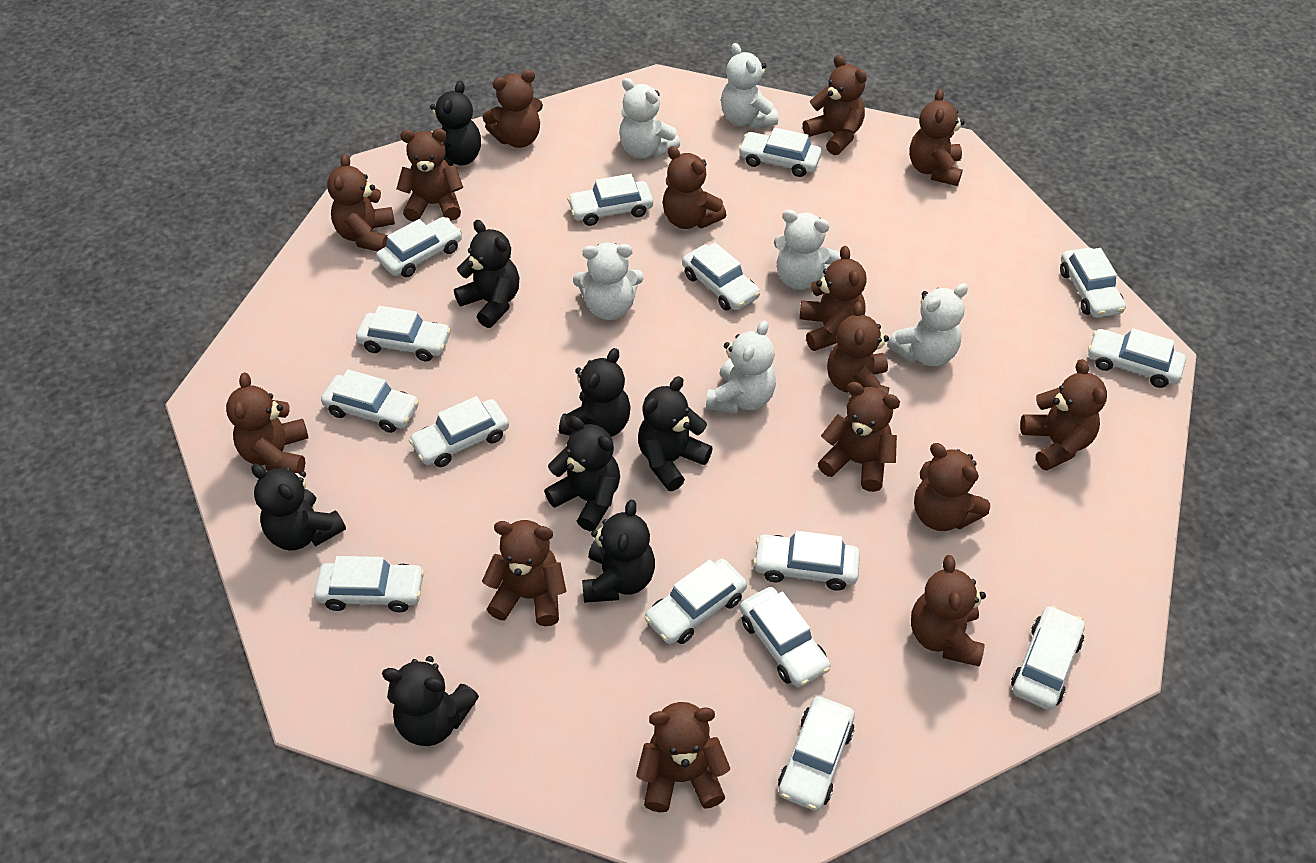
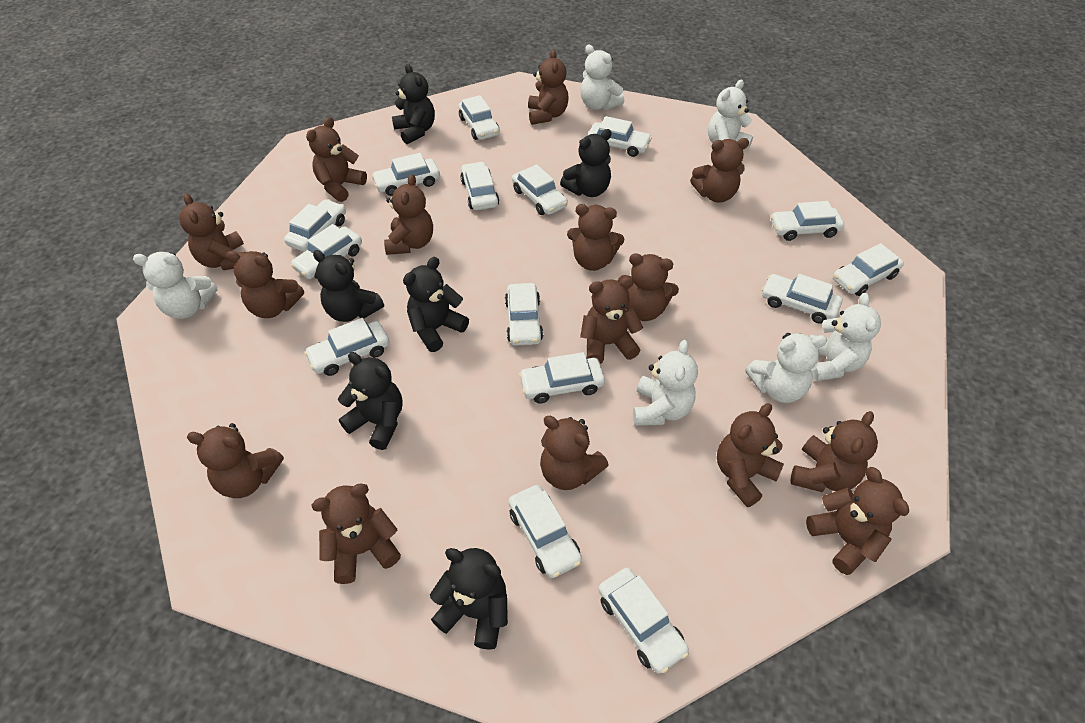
black teddy bear: 8 -> 6

